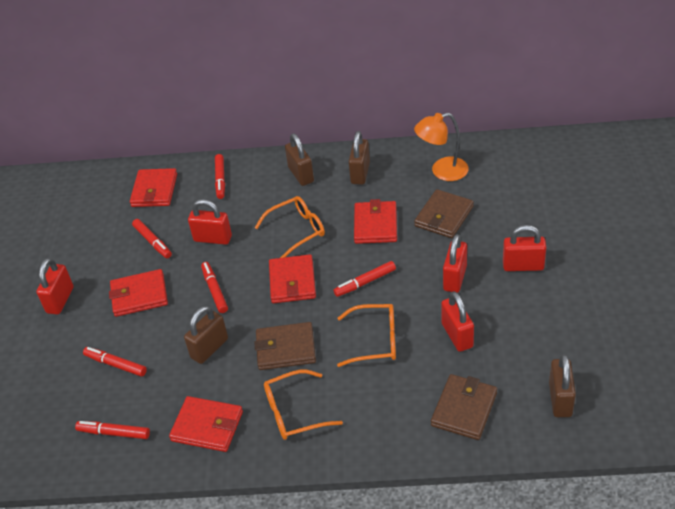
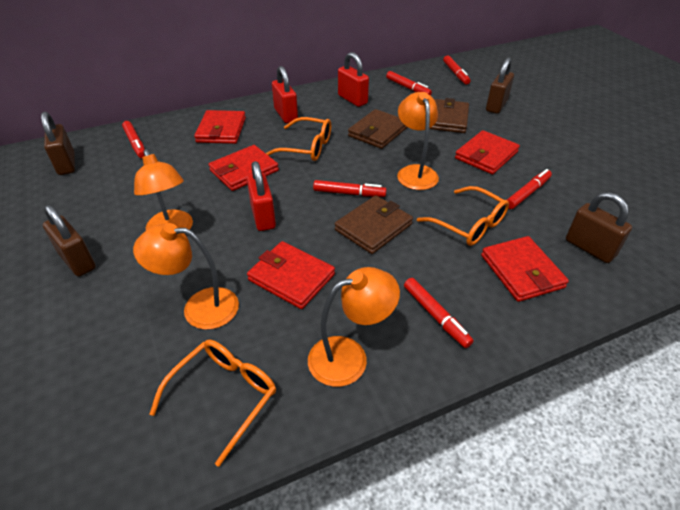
orange lamp: 1 -> 4
red padlock: 5 -> 3

